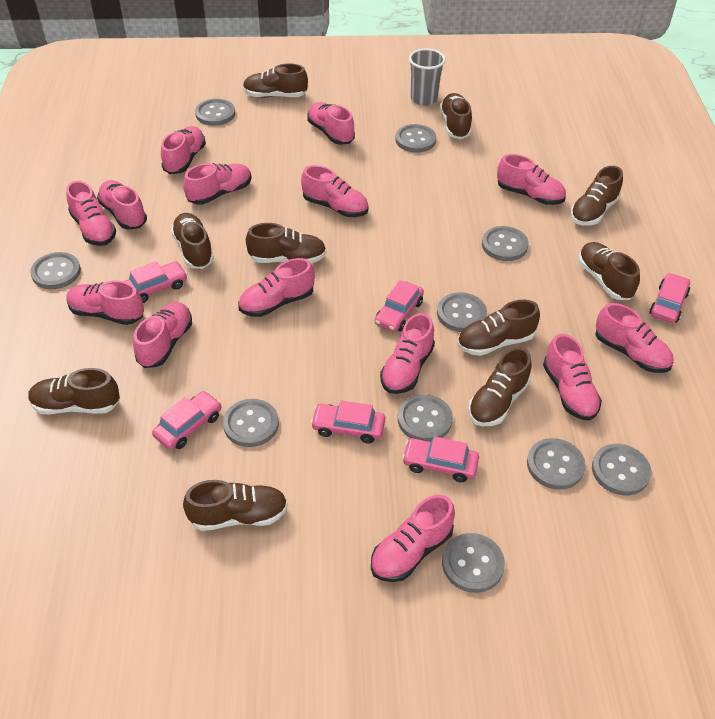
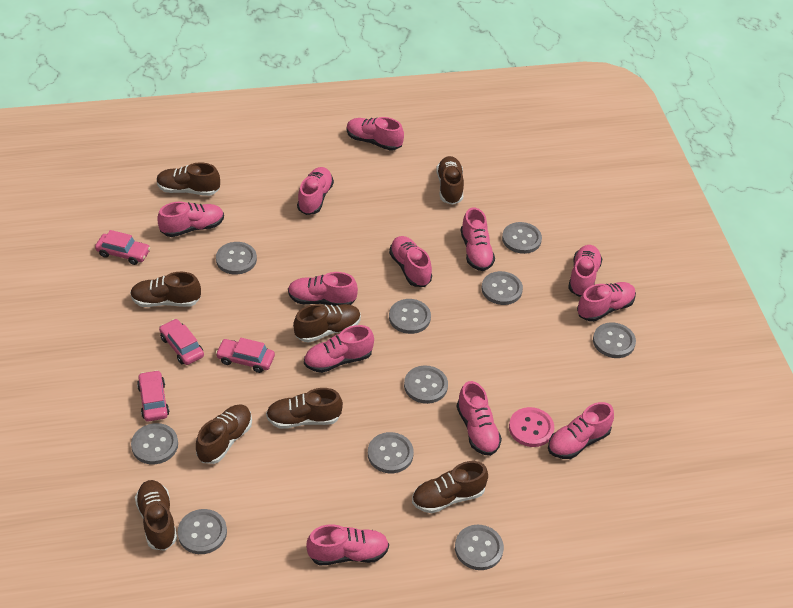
brown shoe: 10 -> 8
grey cup: 1 -> 0
pink button: 0 -> 1
pink car: 6 -> 4
pink shoe: 14 -> 12

